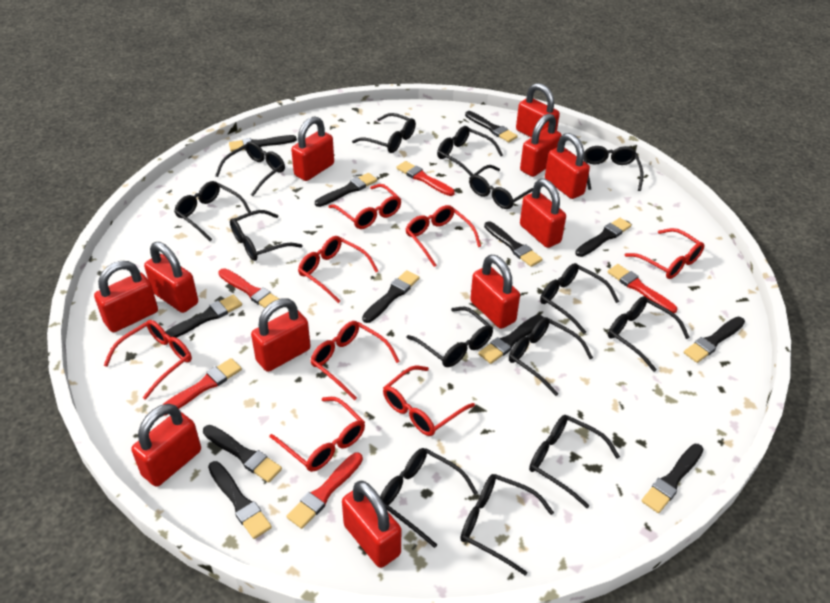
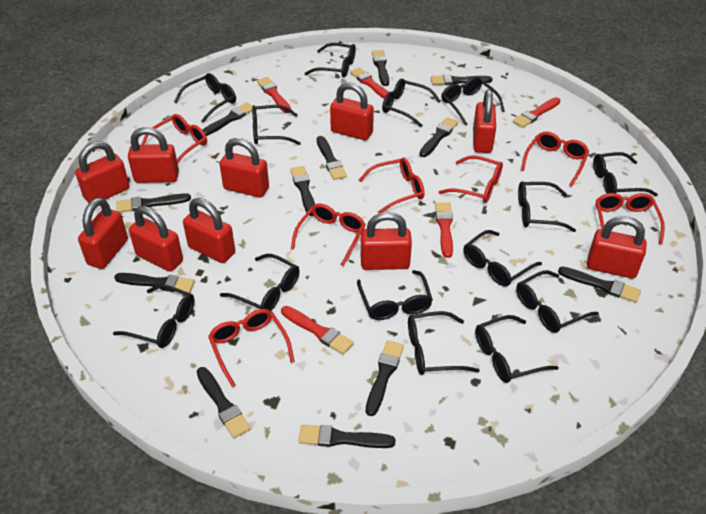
red glasses: 8 -> 7
red padlock: 11 -> 10

